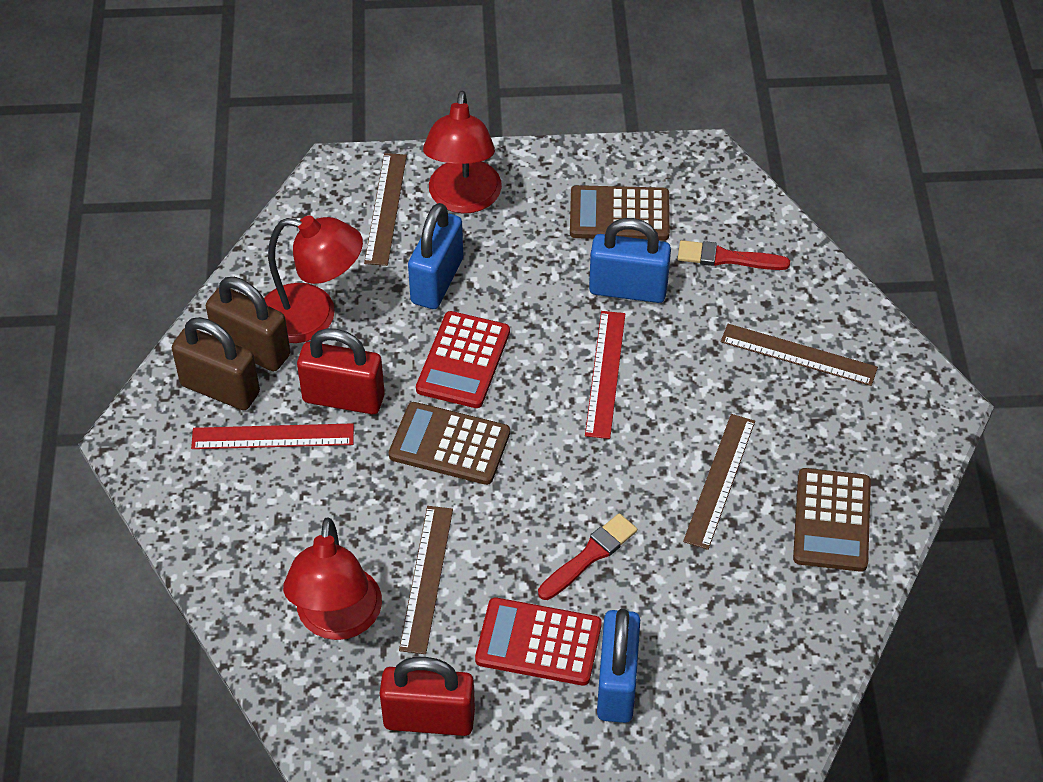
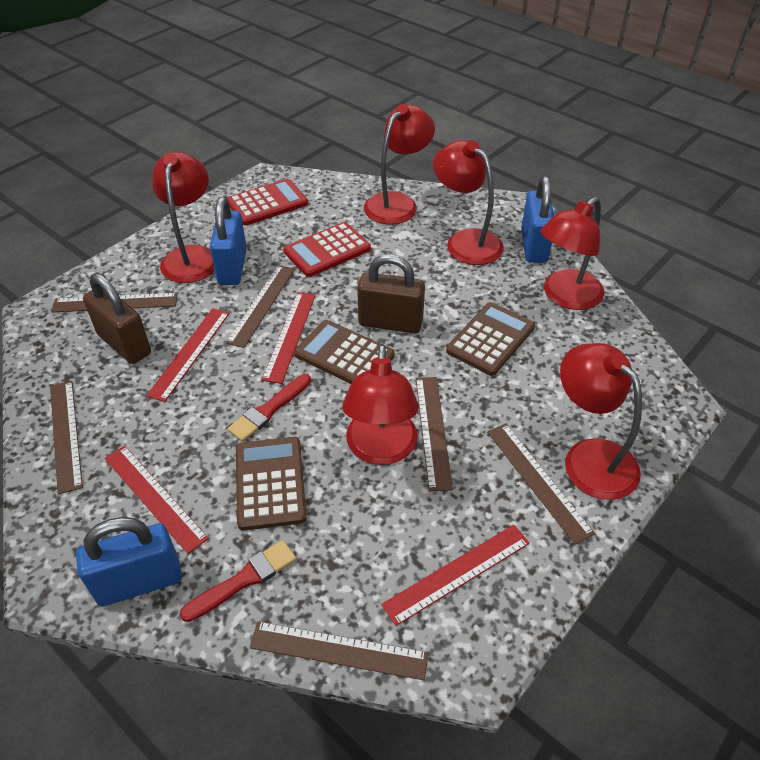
brown ruler: 4 -> 6
red lamp: 3 -> 6
red padlock: 2 -> 0
red ruler: 2 -> 4

